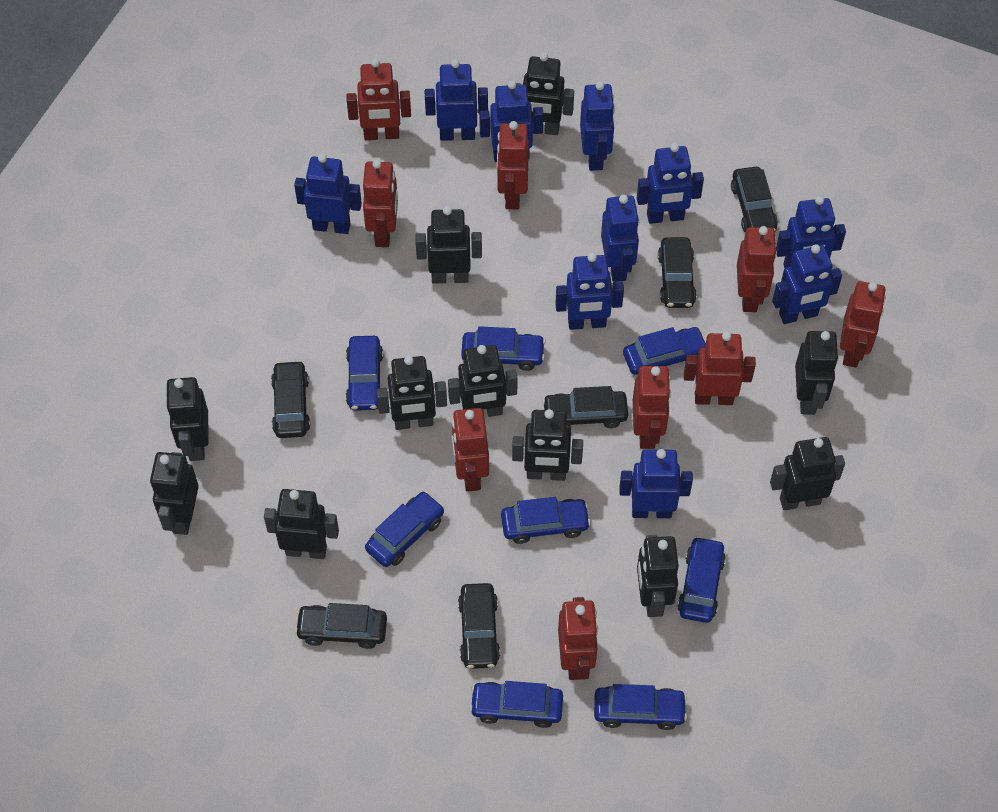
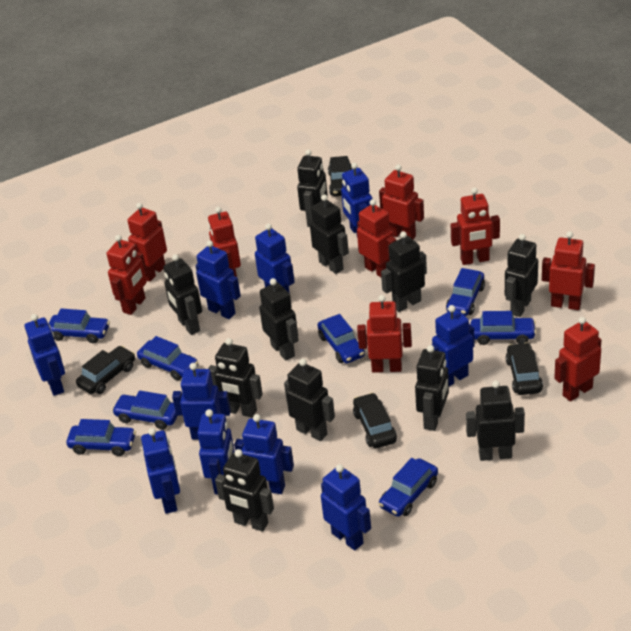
black car: 6 -> 4

